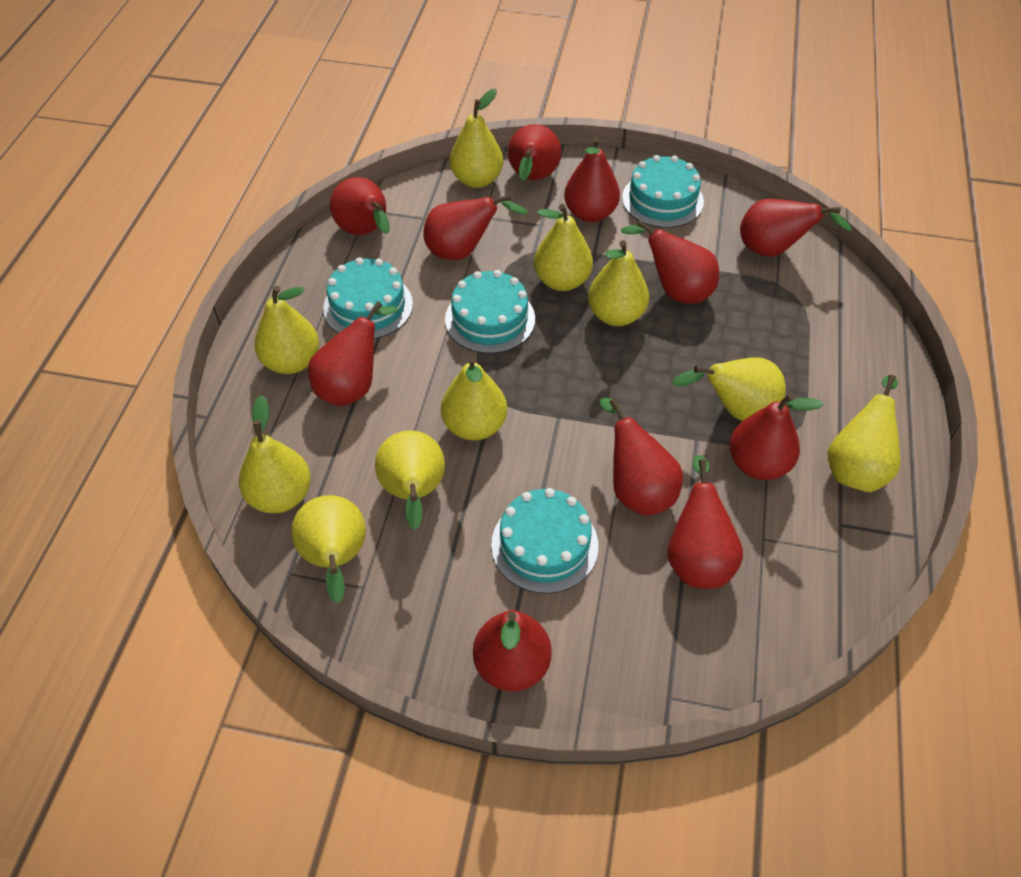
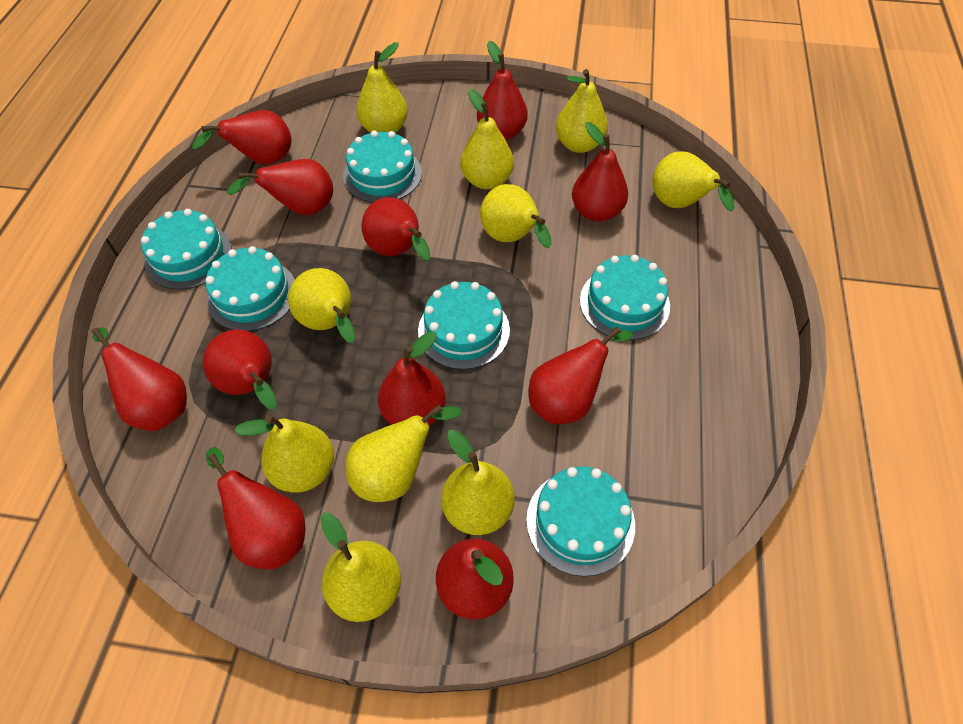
turquoise cake: 4 -> 6

